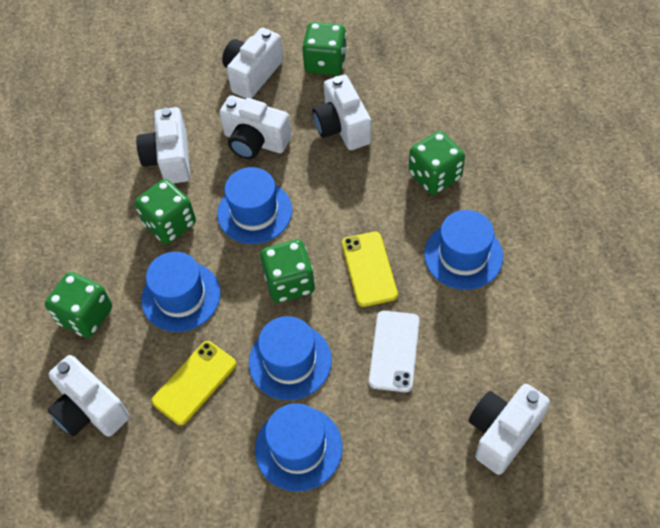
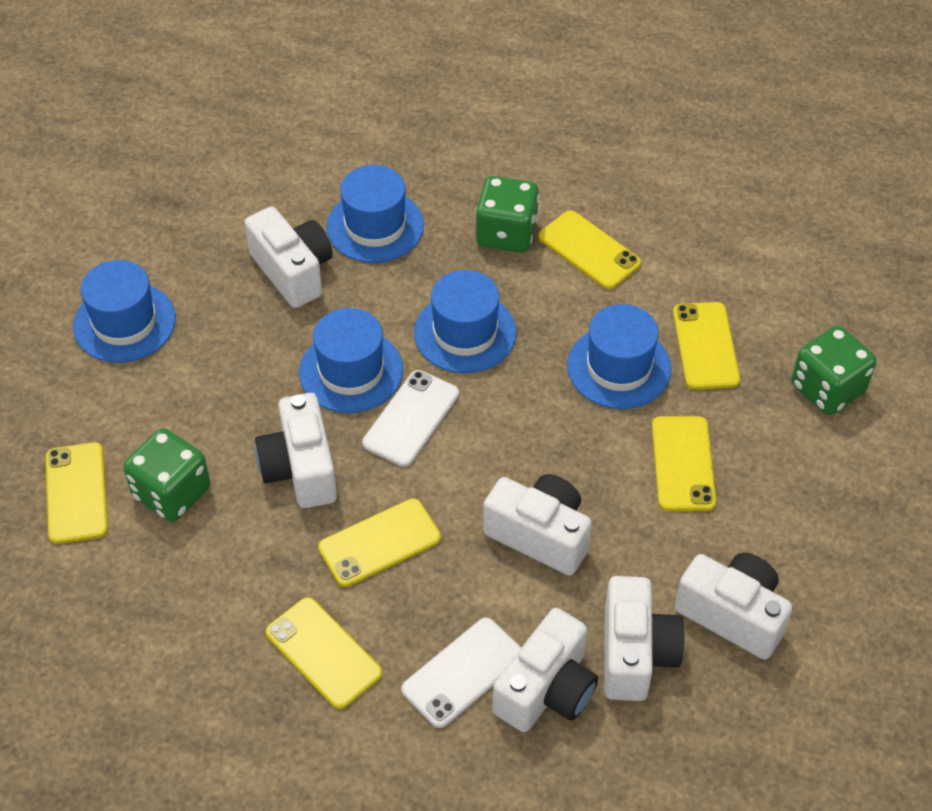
green dice: 5 -> 3
white phone: 1 -> 2
yellow phone: 2 -> 6

